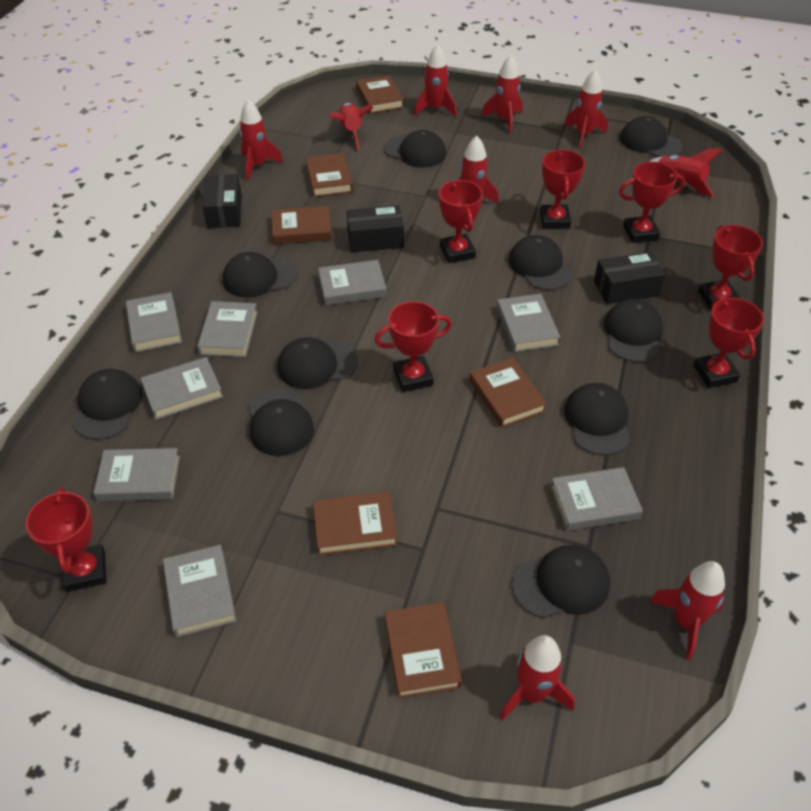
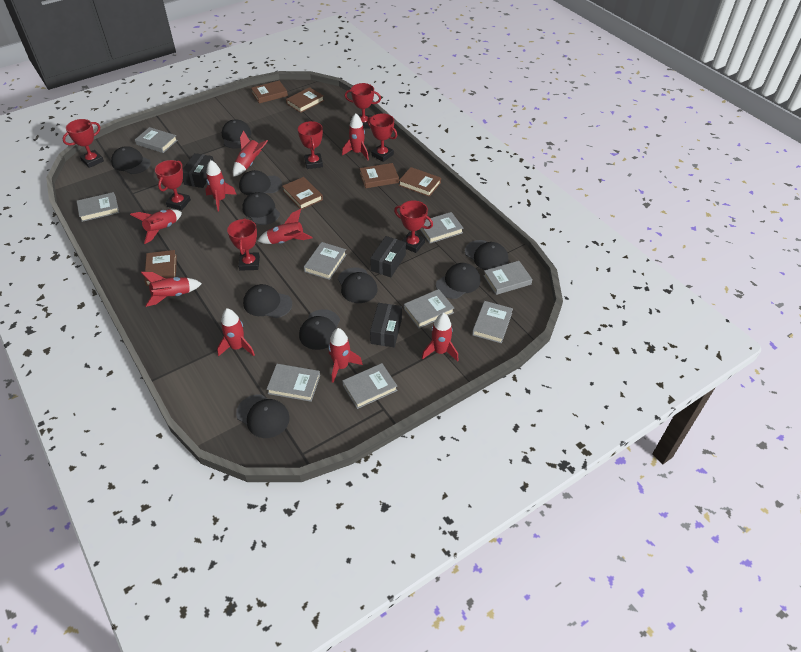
grey book: 8 -> 9

